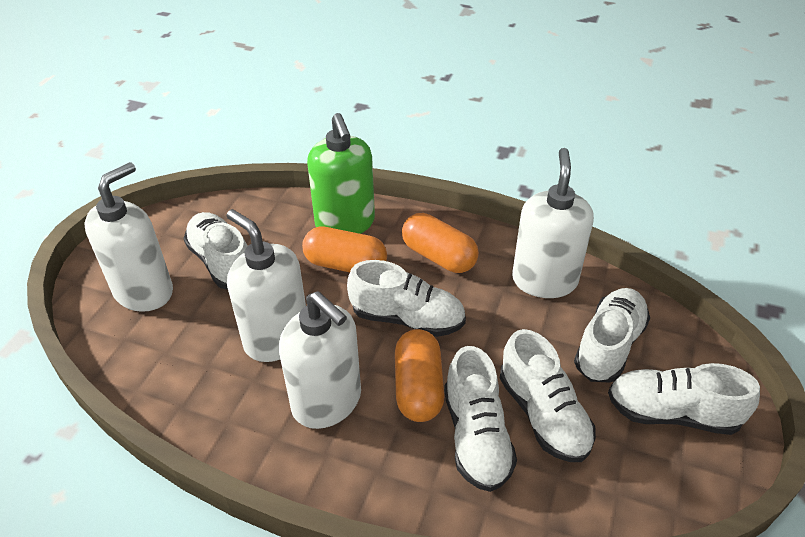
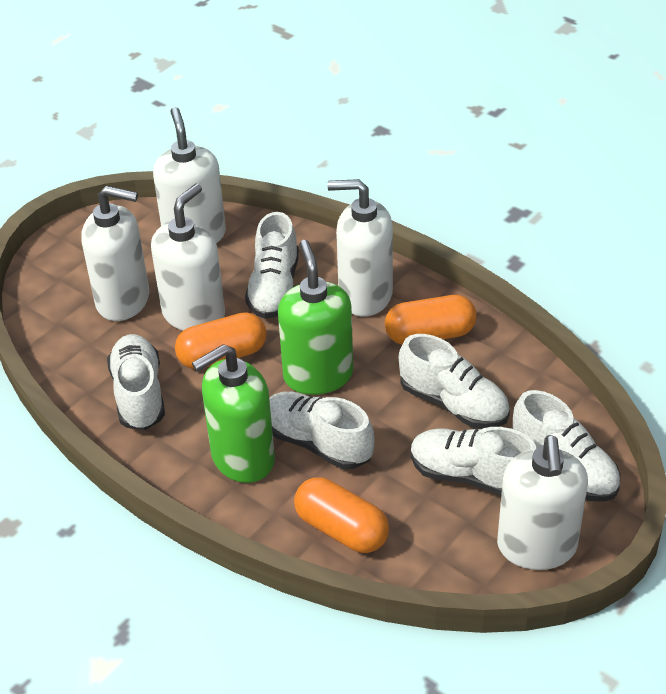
green soap dispenser: 1 -> 2
white soap dispenser: 4 -> 5

